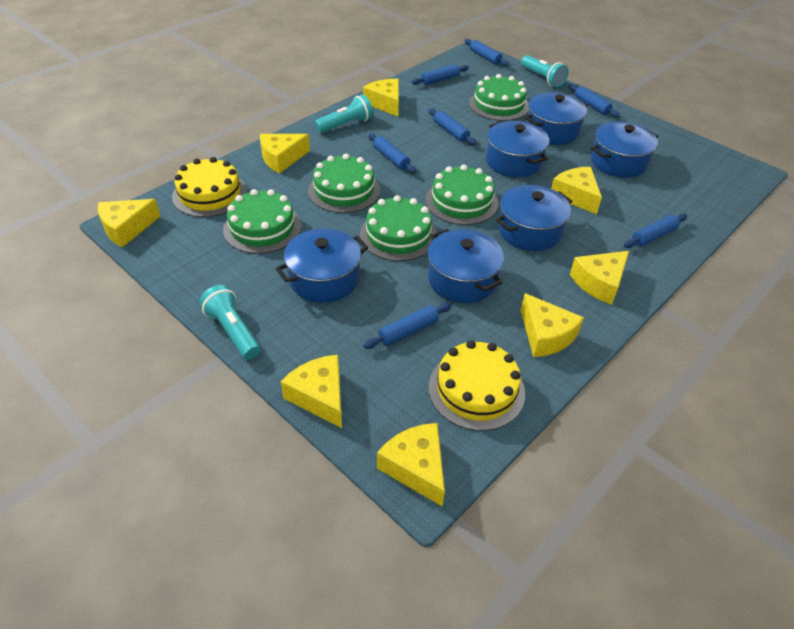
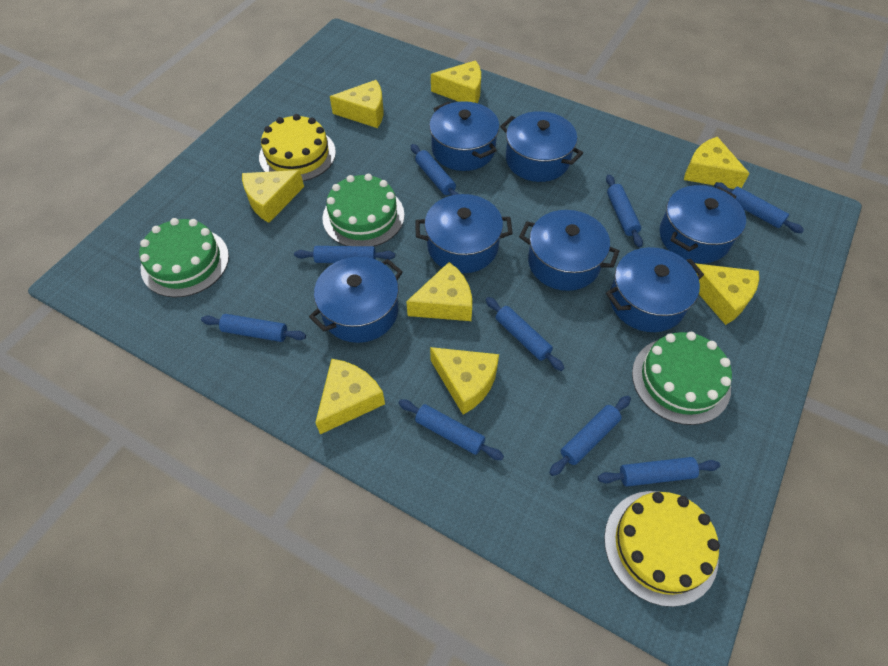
blue pot: 6 -> 7
blue rolling pin: 7 -> 9
green cake: 5 -> 3
turquoise flashlight: 3 -> 0

